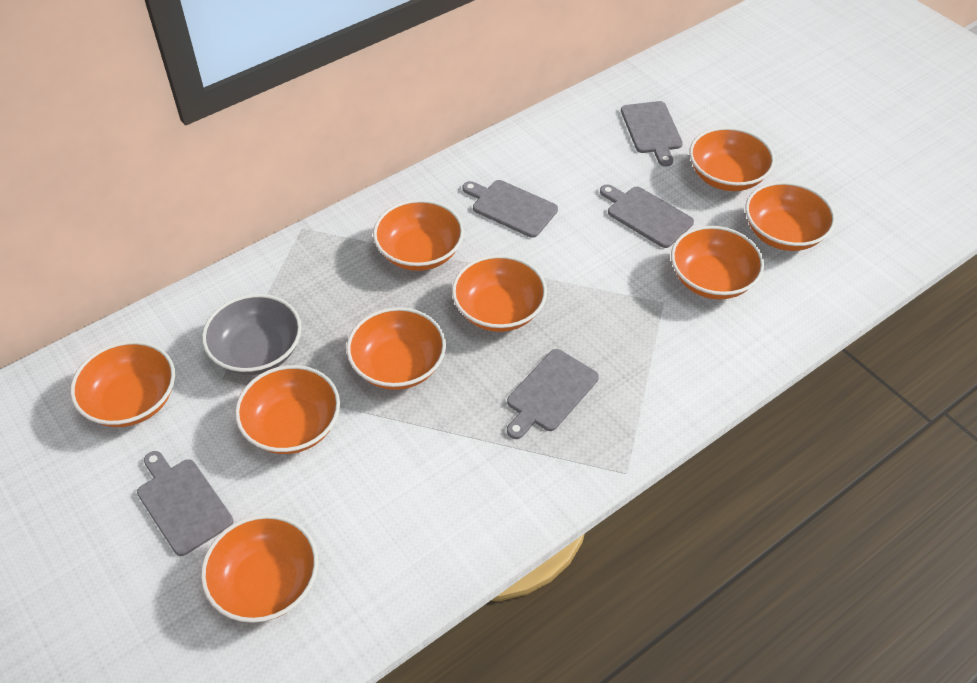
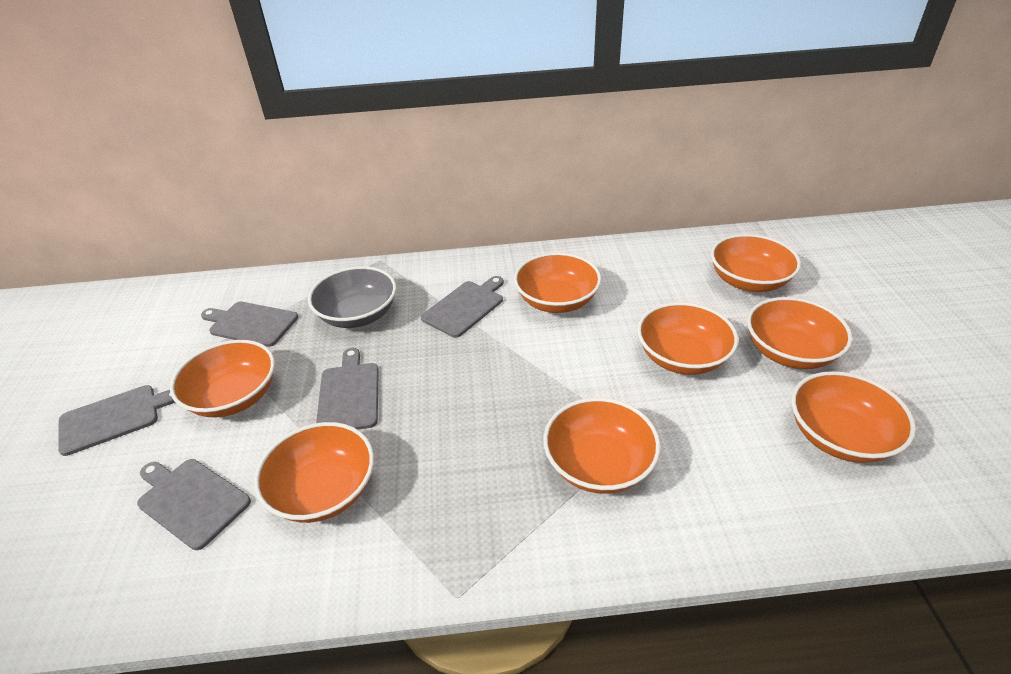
orange bowl: 9 -> 8

